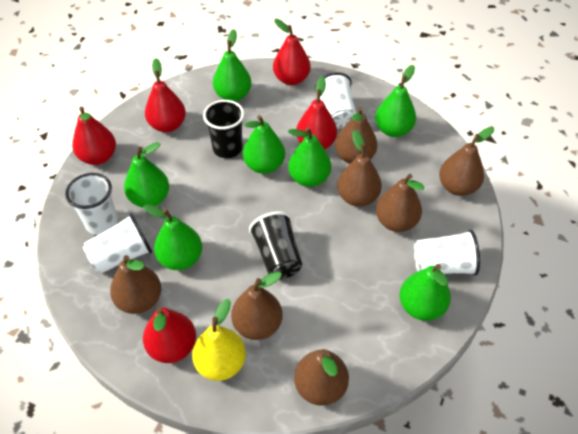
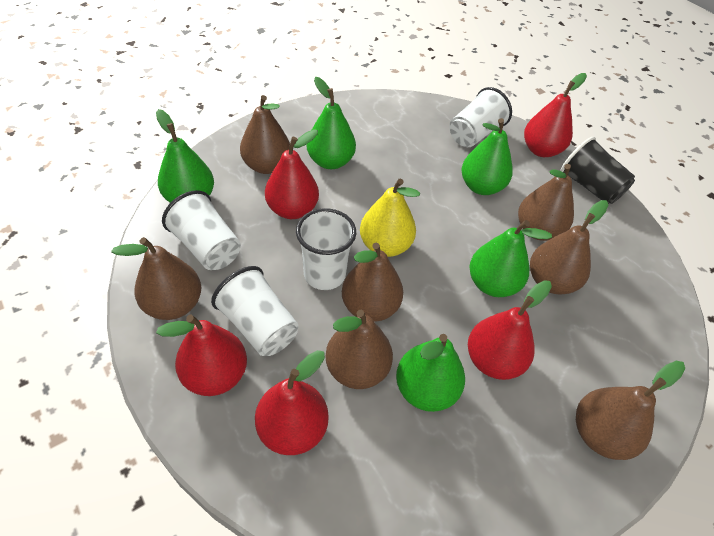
black cup: 2 -> 1
green pear: 7 -> 5

